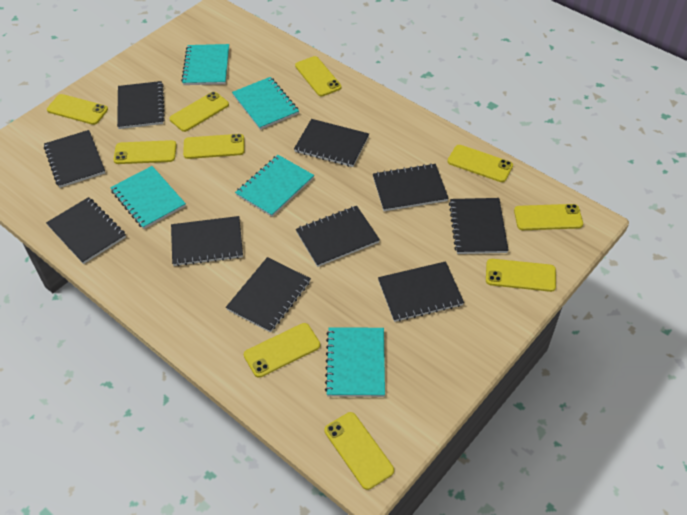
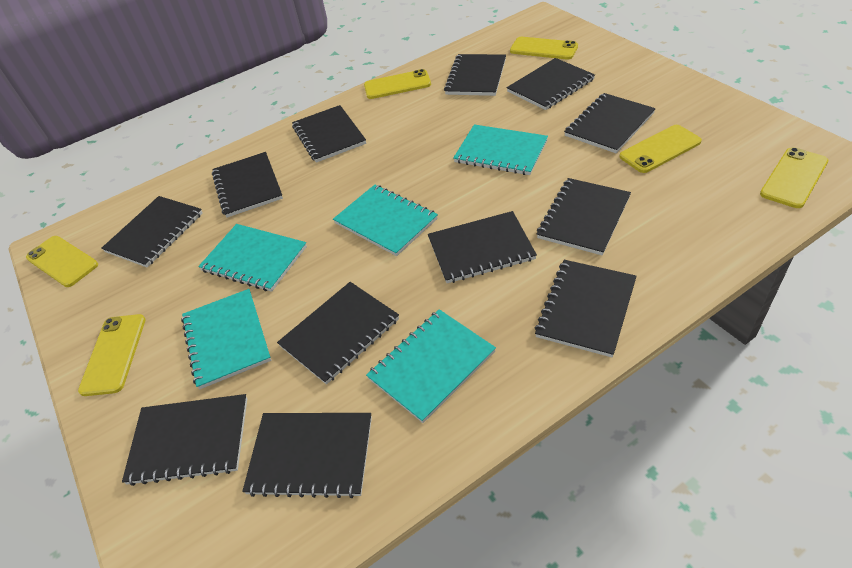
black notebook: 10 -> 12
yellow phone: 10 -> 6

